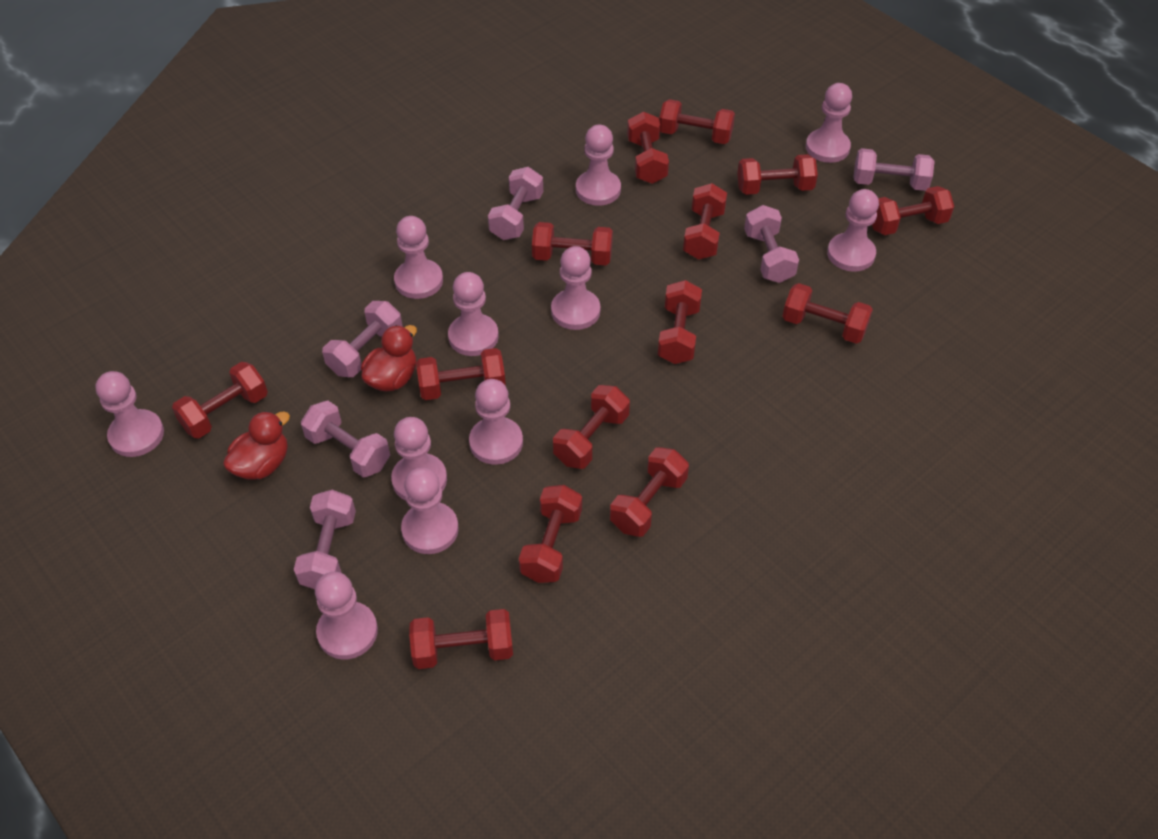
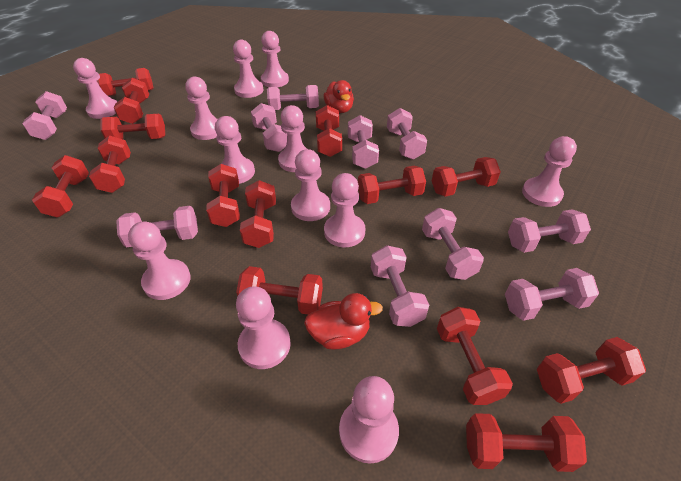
pink dumbbell: 6 -> 10
pink pawn: 11 -> 12

